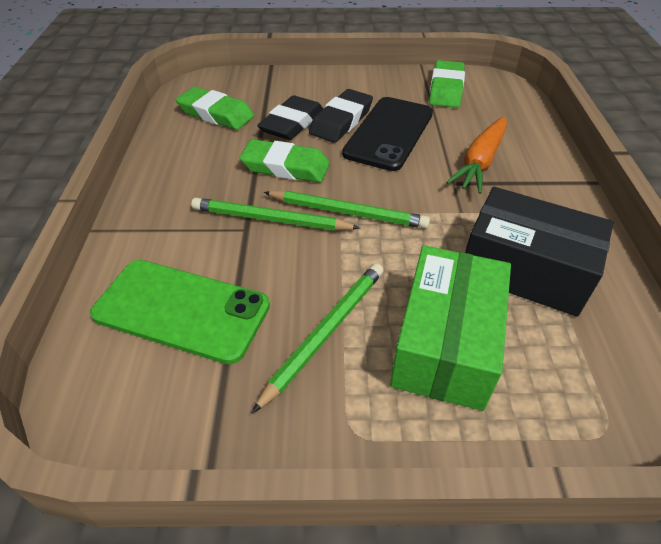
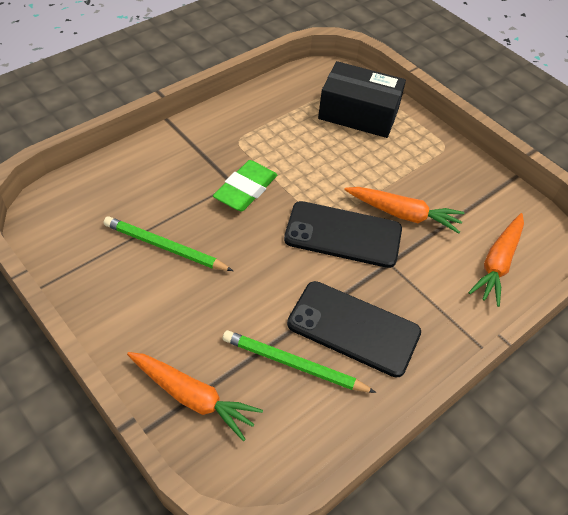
black eraser: 2 -> 0
black phone: 1 -> 2
green box: 1 -> 0
green eraser: 3 -> 1
green pencil: 3 -> 2
green phone: 1 -> 0
orange carrot: 1 -> 3

